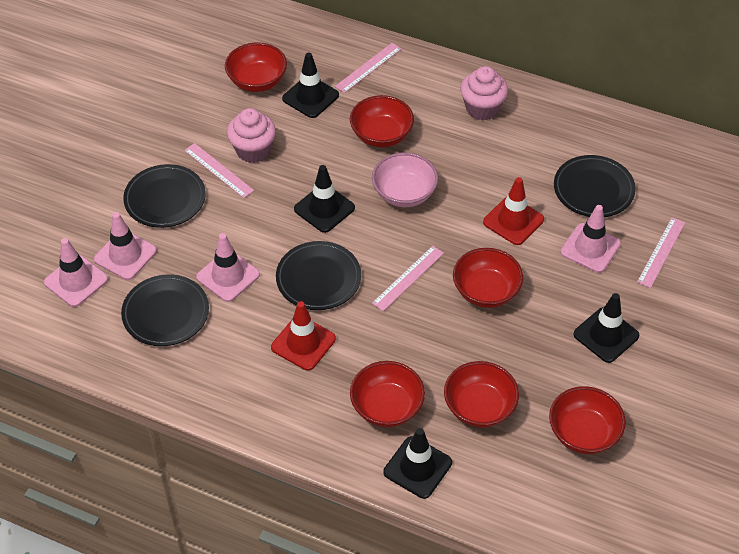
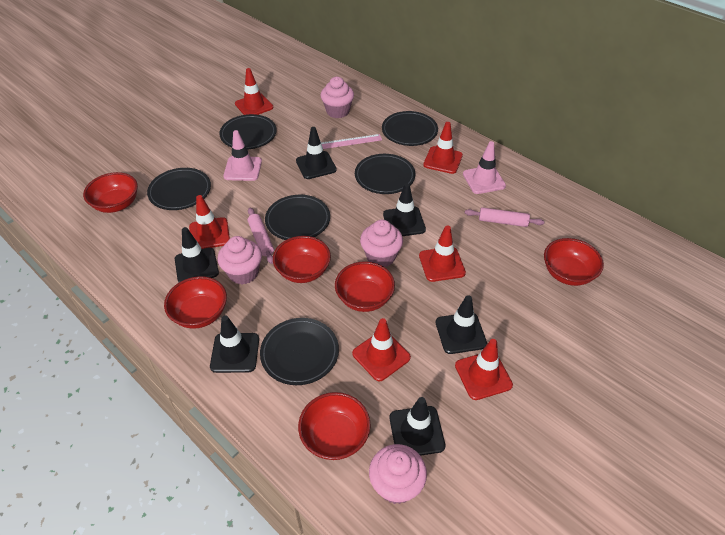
black plate: 4 -> 6
black traffic cone: 4 -> 6
pink bowl: 1 -> 0
pink cupcake: 2 -> 4
pink rolling pin: 0 -> 2
pink ruler: 4 -> 1
pink traffic cone: 4 -> 2
red traffic cone: 2 -> 6

